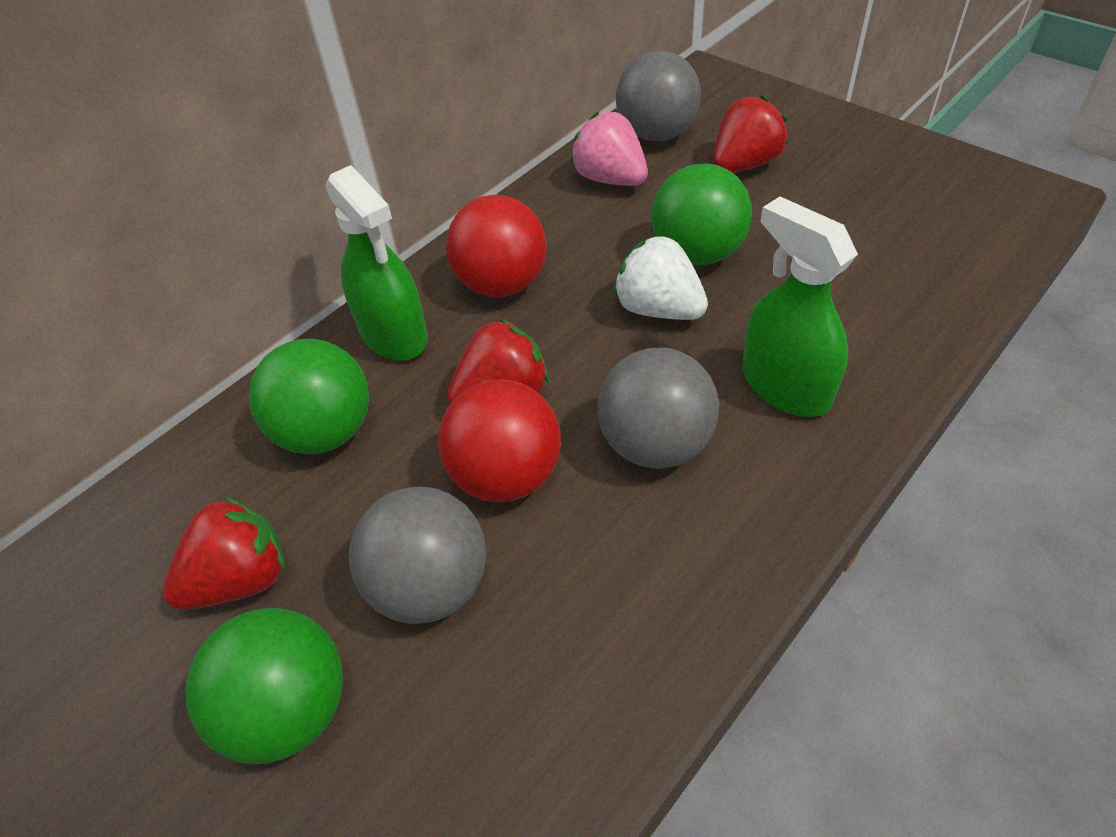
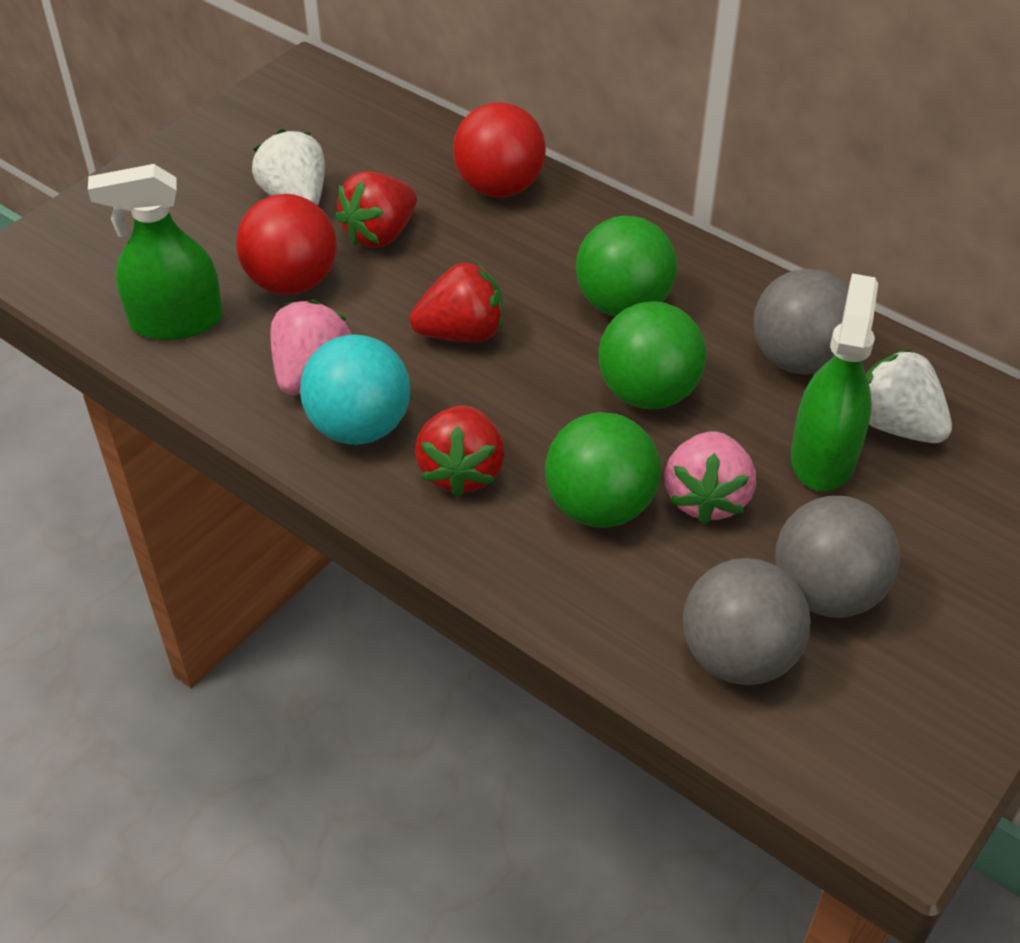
pink strawberry: 1 -> 2
turquoise ball: 0 -> 1
white strawberry: 1 -> 2

